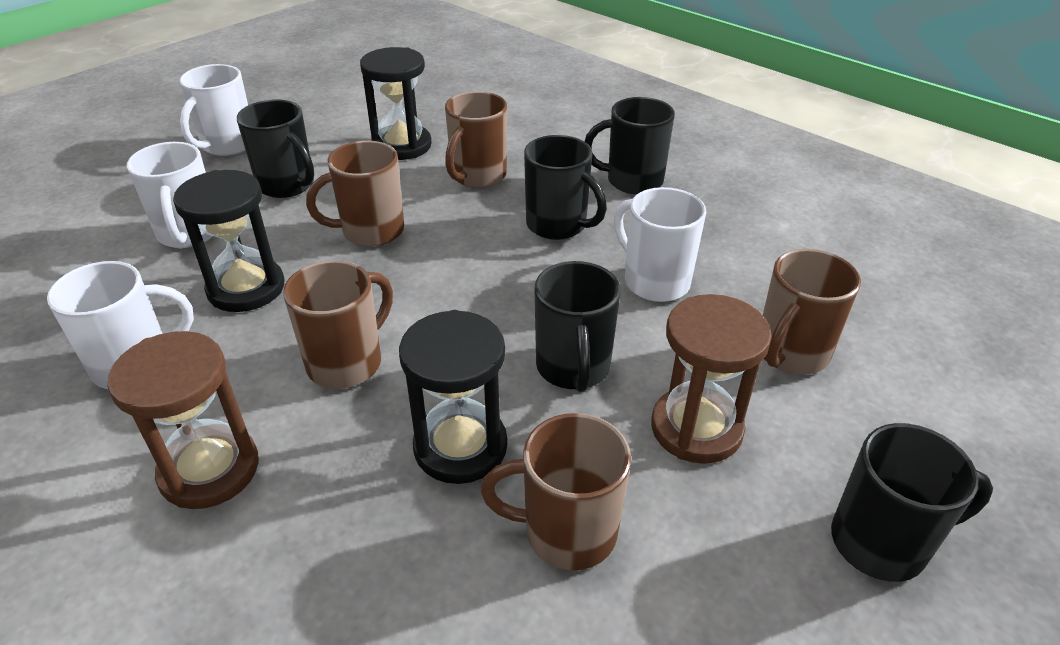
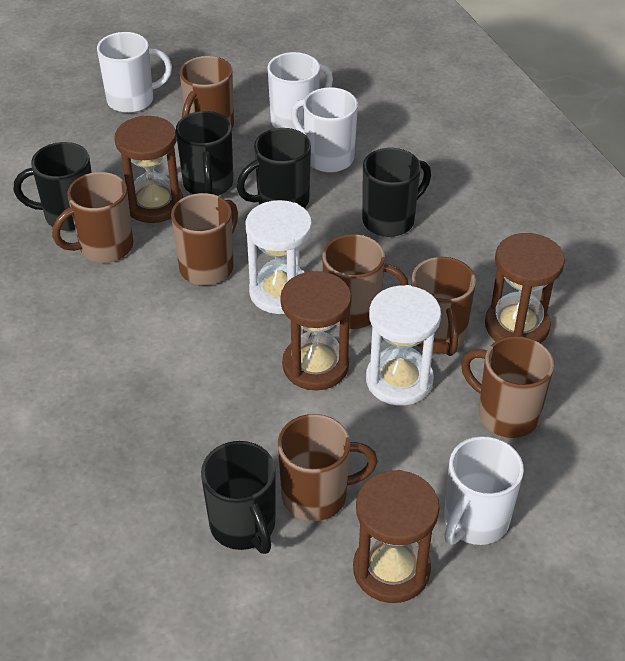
black hourglass: 3 -> 0
brown hourglass: 2 -> 4
brown mug: 5 -> 7
white hourglass: 0 -> 2

